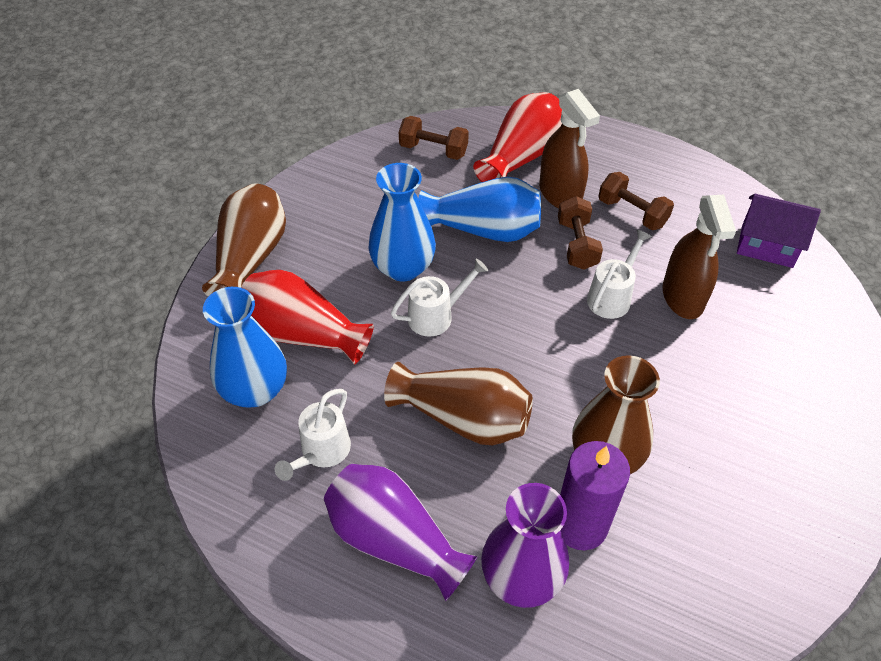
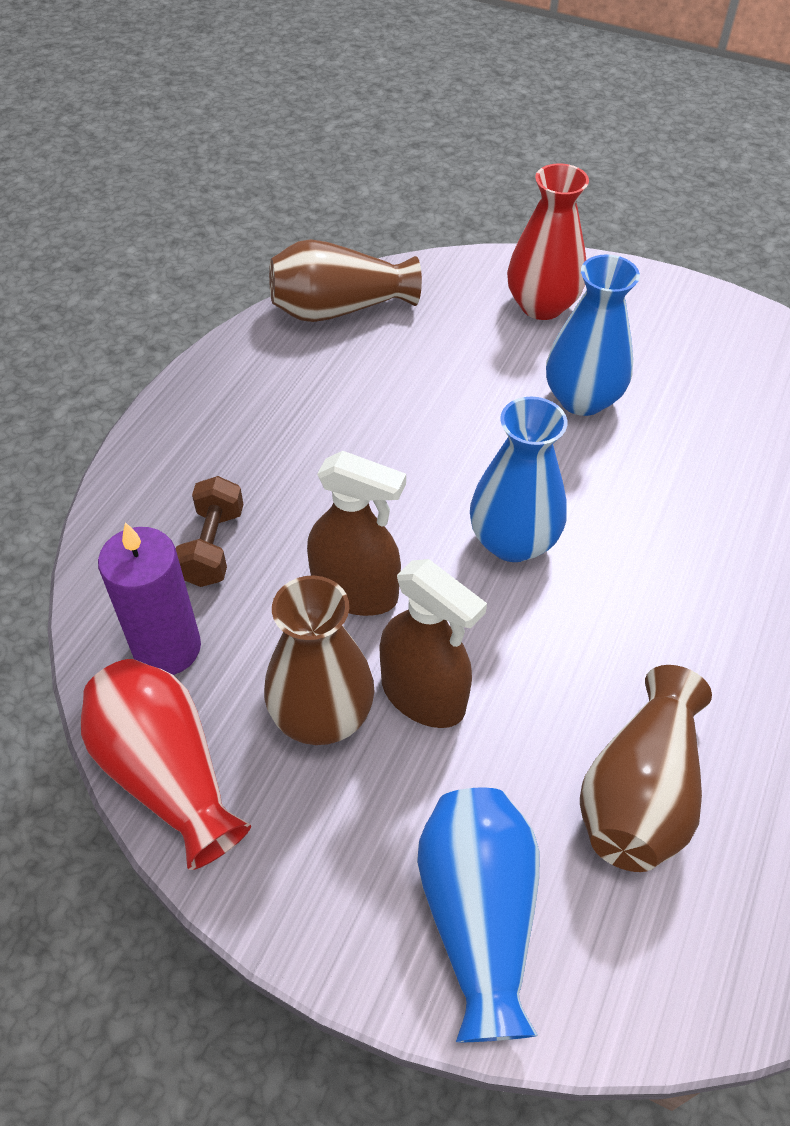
brown dumbbell: 3 -> 1
purple house: 1 -> 0
purple vase: 2 -> 0
white watering can: 3 -> 0

